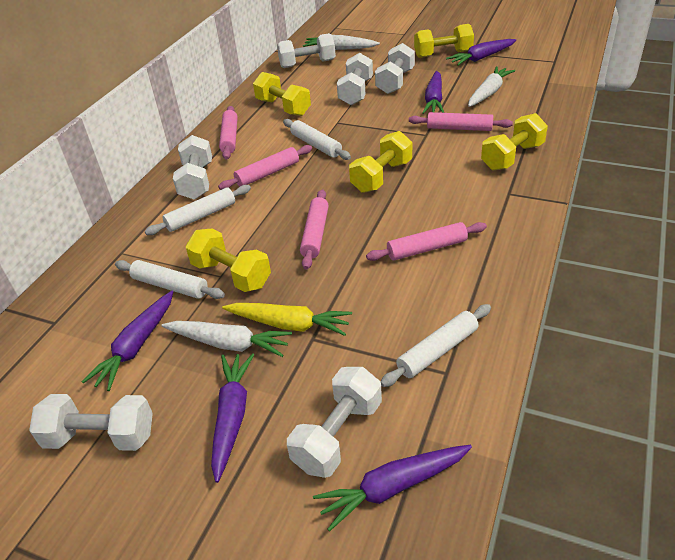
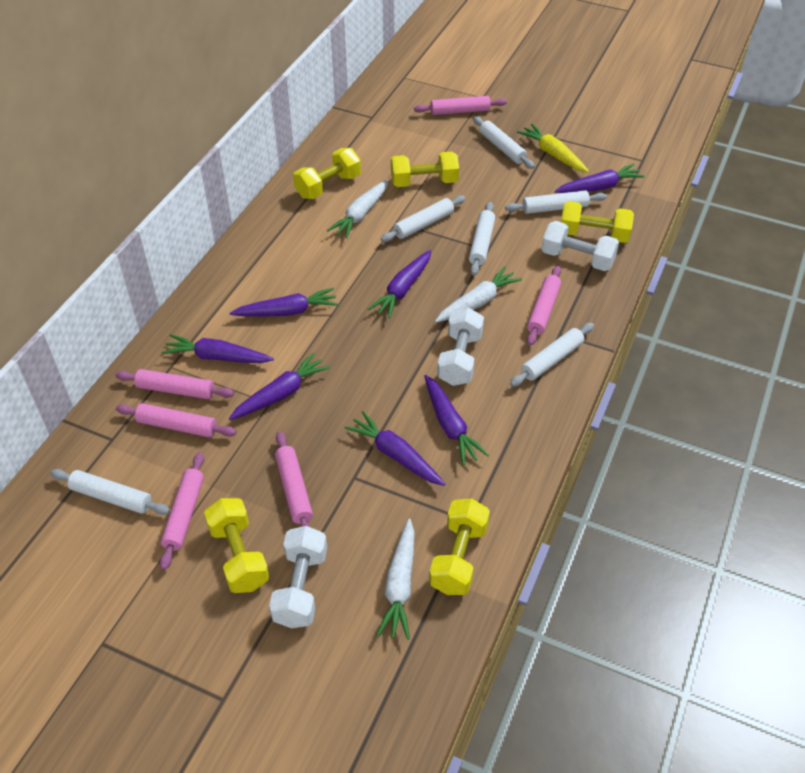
pink rolling pin: 5 -> 6
purple carrot: 5 -> 7
white dumbbell: 6 -> 3
white rolling pin: 4 -> 6

